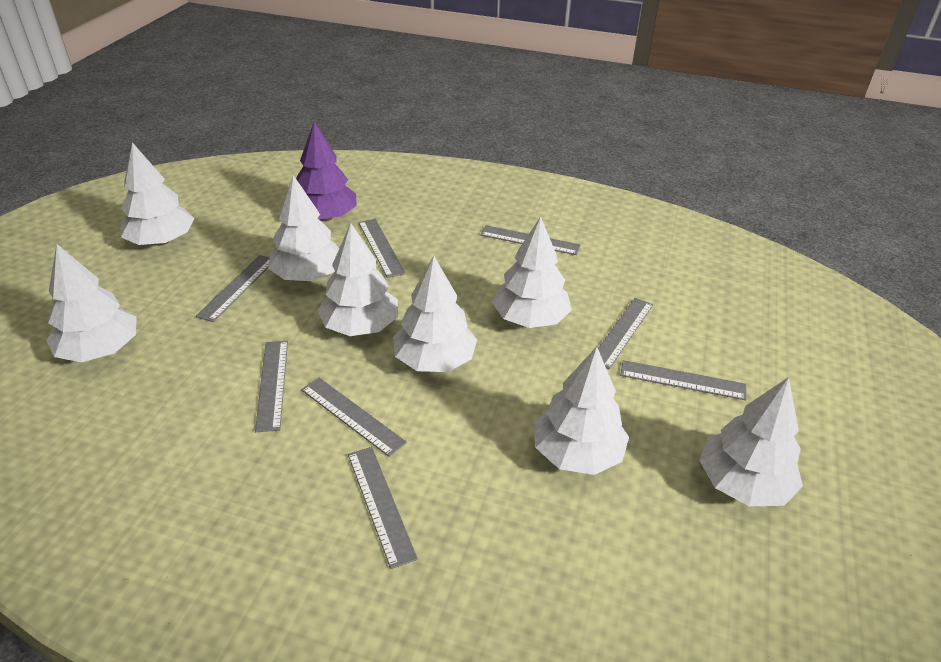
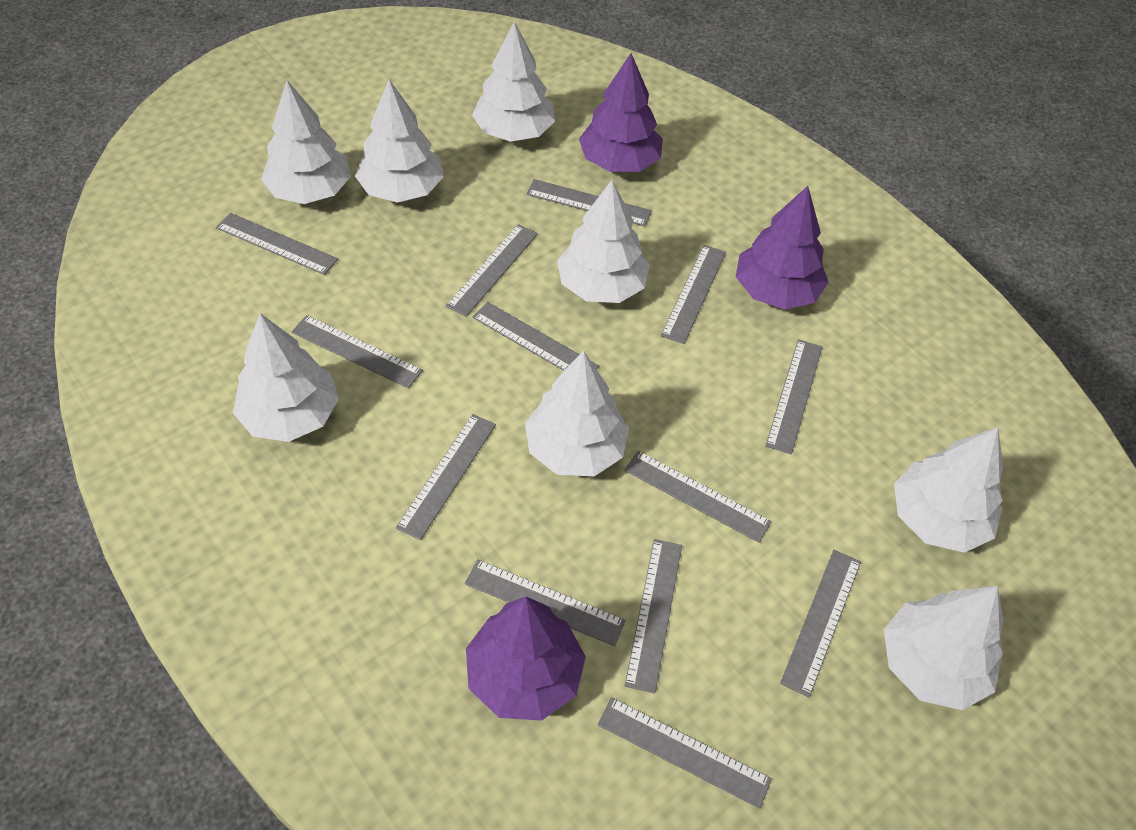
grey ruler: 8 -> 13
purple tree: 1 -> 3

